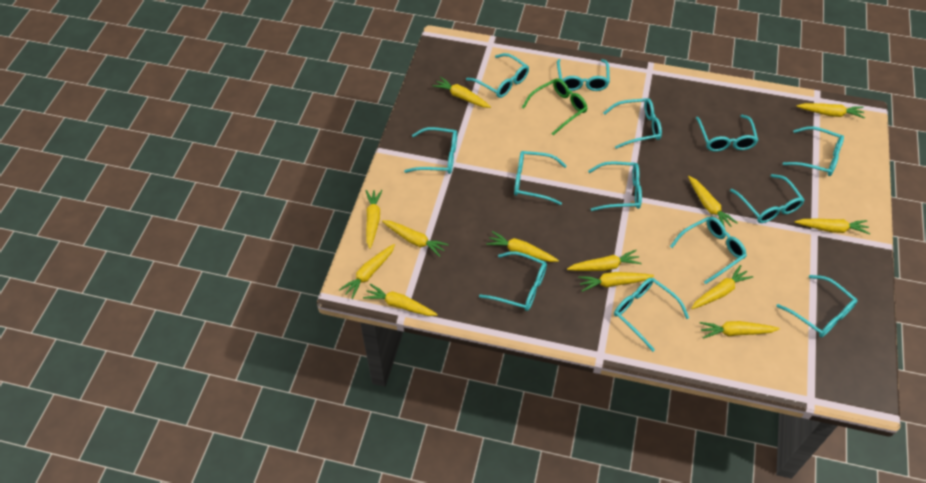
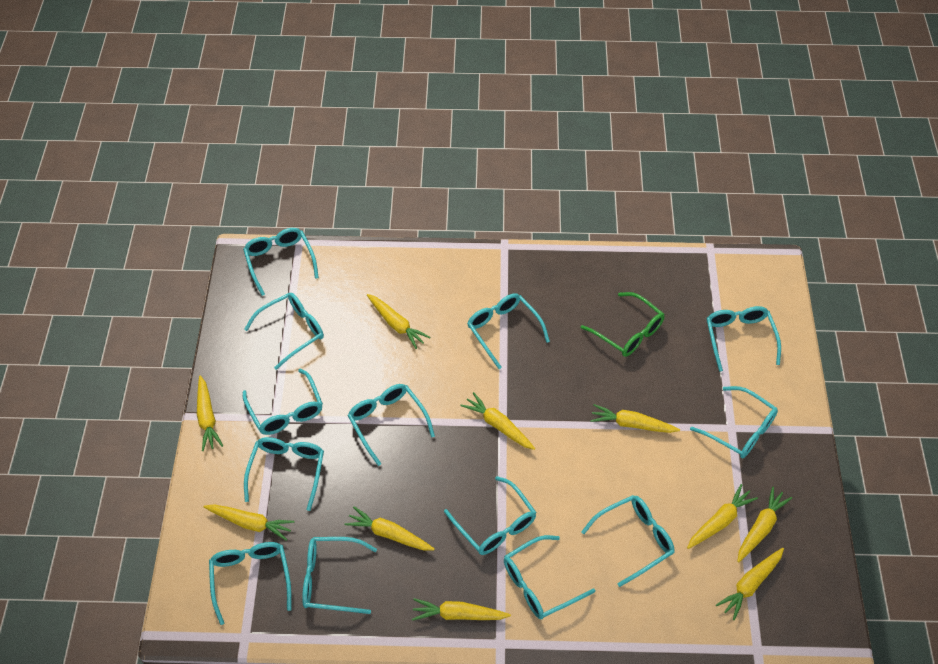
yellow carrot: 13 -> 10

